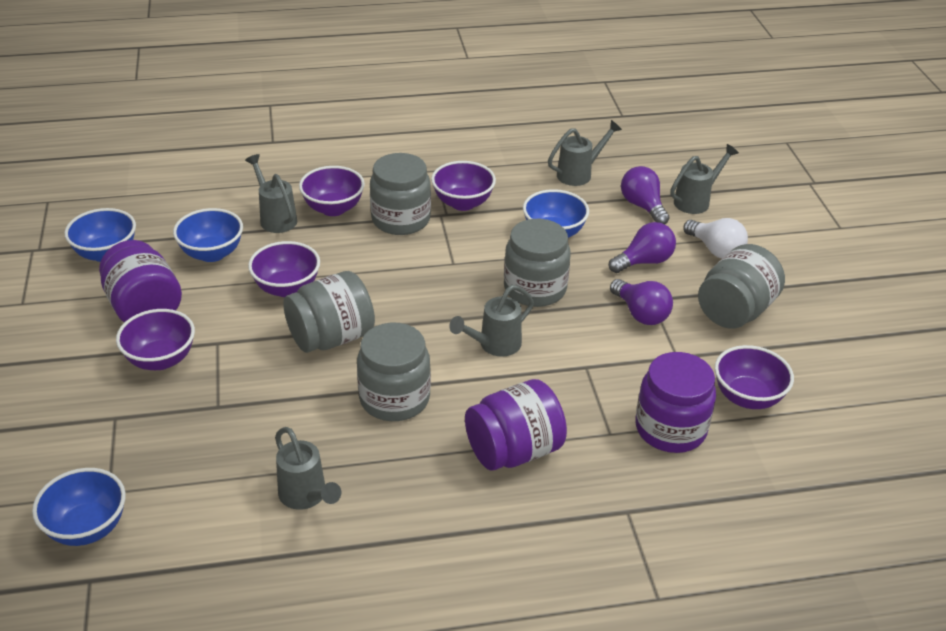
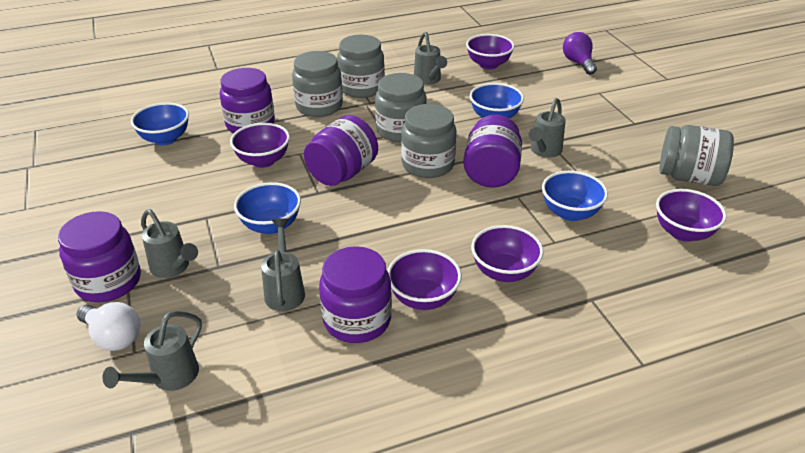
purple jar: 3 -> 5
purple light bulb: 3 -> 1

